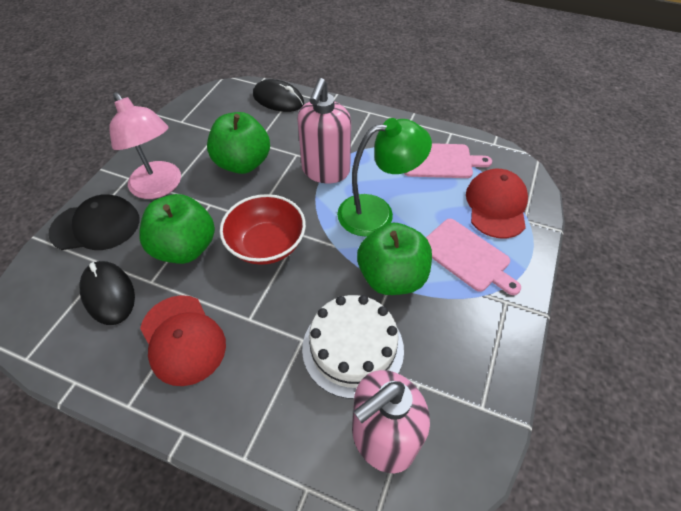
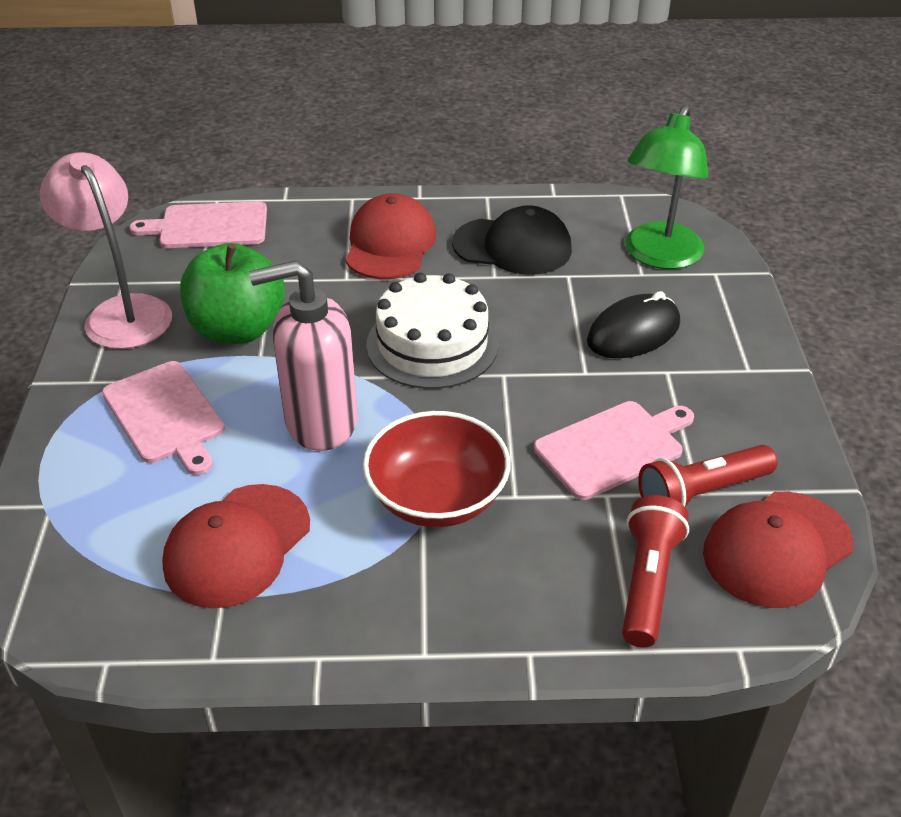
black mouse: 2 -> 1
green apple: 3 -> 1
pink cutting board: 2 -> 3
pink soap dispenser: 2 -> 1
red cap: 2 -> 3
red flashlight: 0 -> 2

